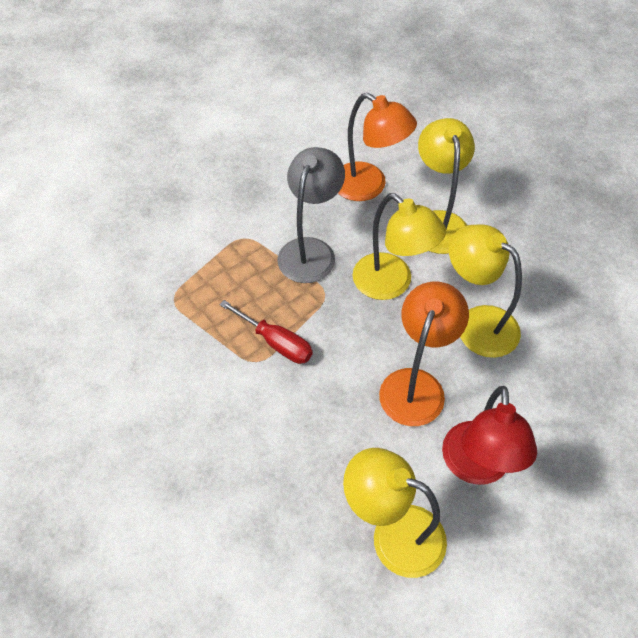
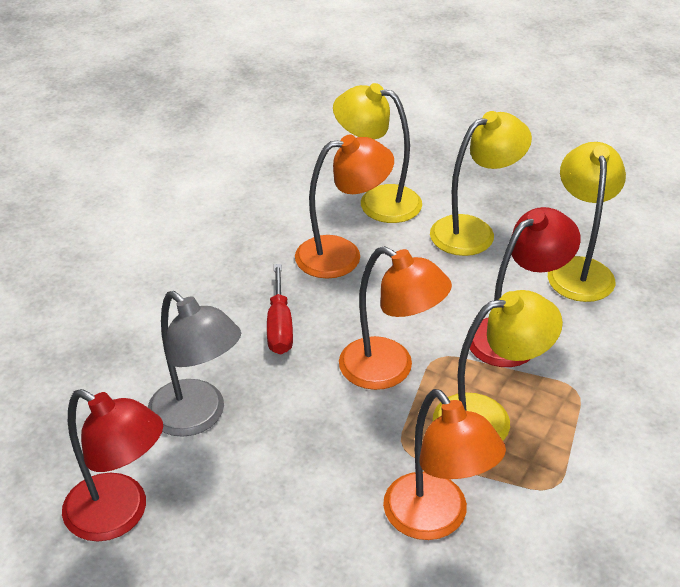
orange lamp: 2 -> 3
red lamp: 1 -> 2

